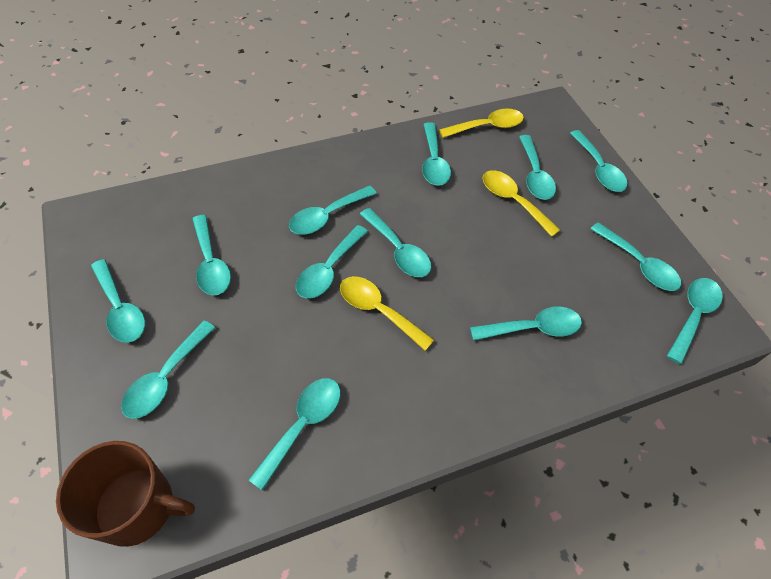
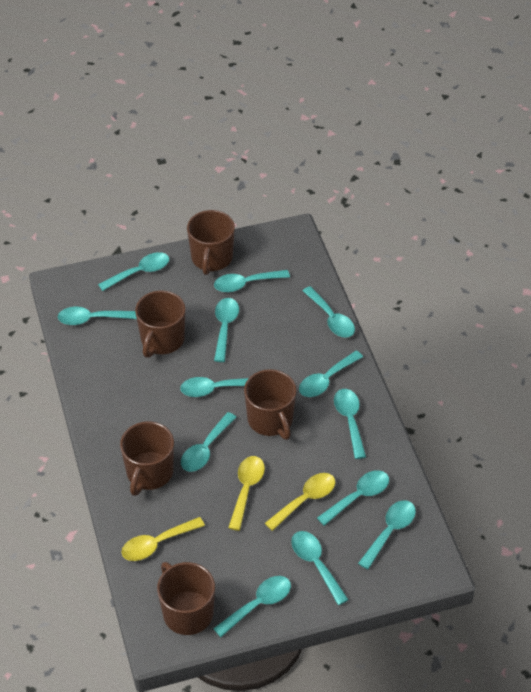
brown mug: 1 -> 5

